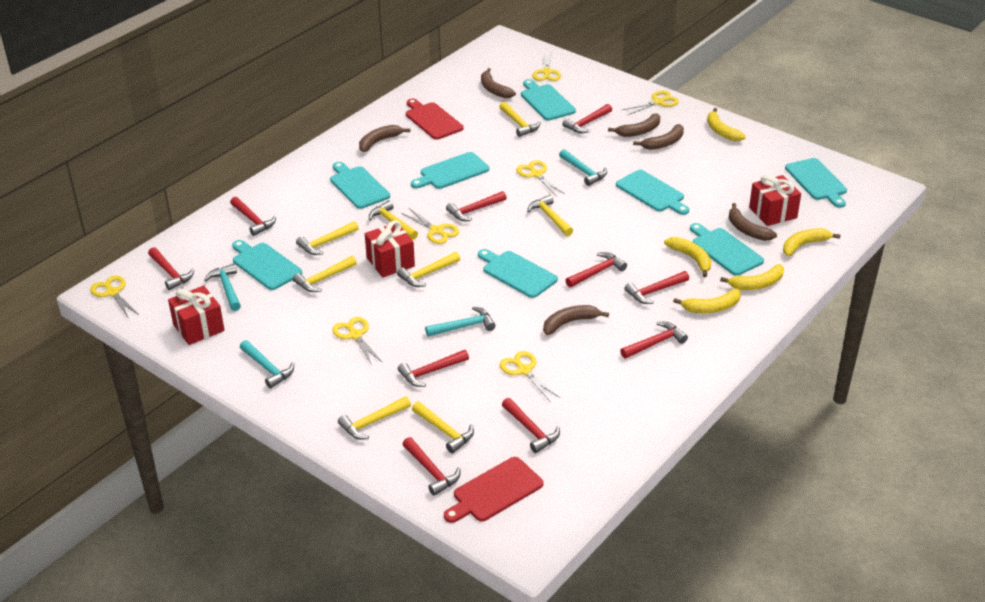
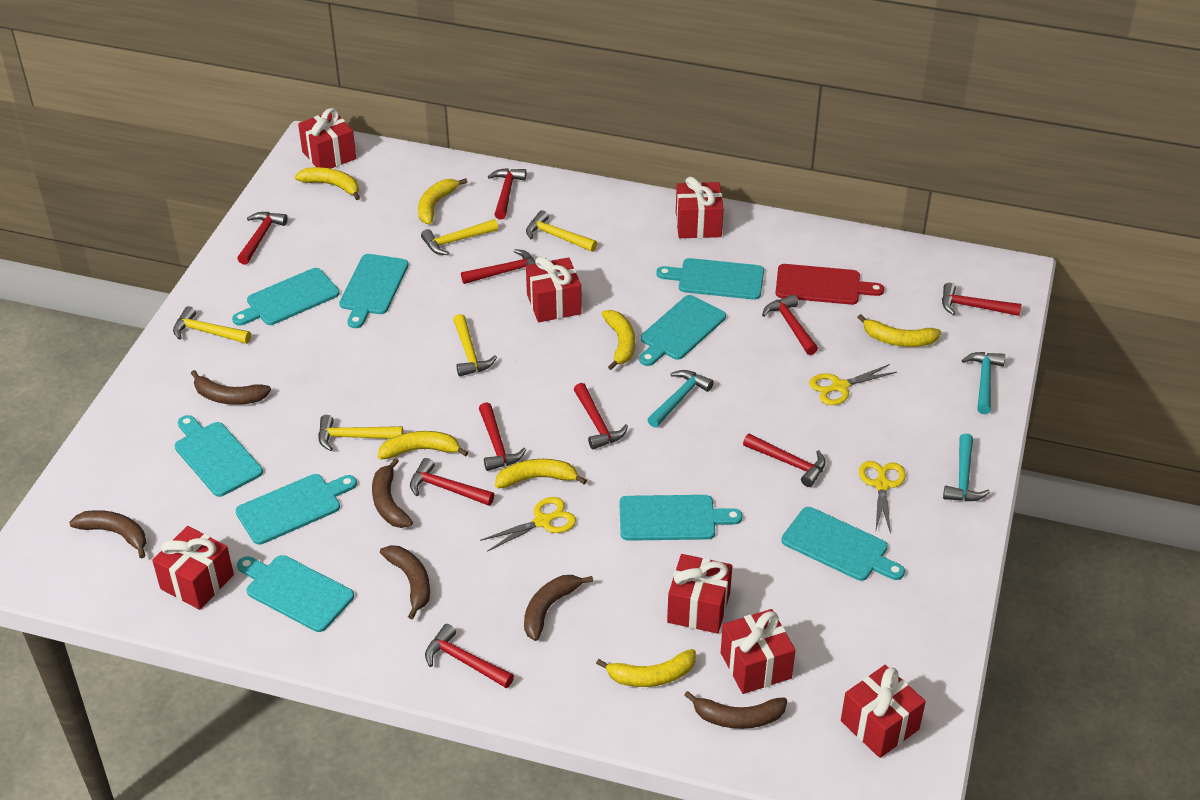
red cutting board: 2 -> 1
red gift: 3 -> 7
turquoise cutting board: 8 -> 9
turquoise hammer: 4 -> 3
yellow banana: 5 -> 7
yellow hammer: 8 -> 5
yellow scissors: 7 -> 3

